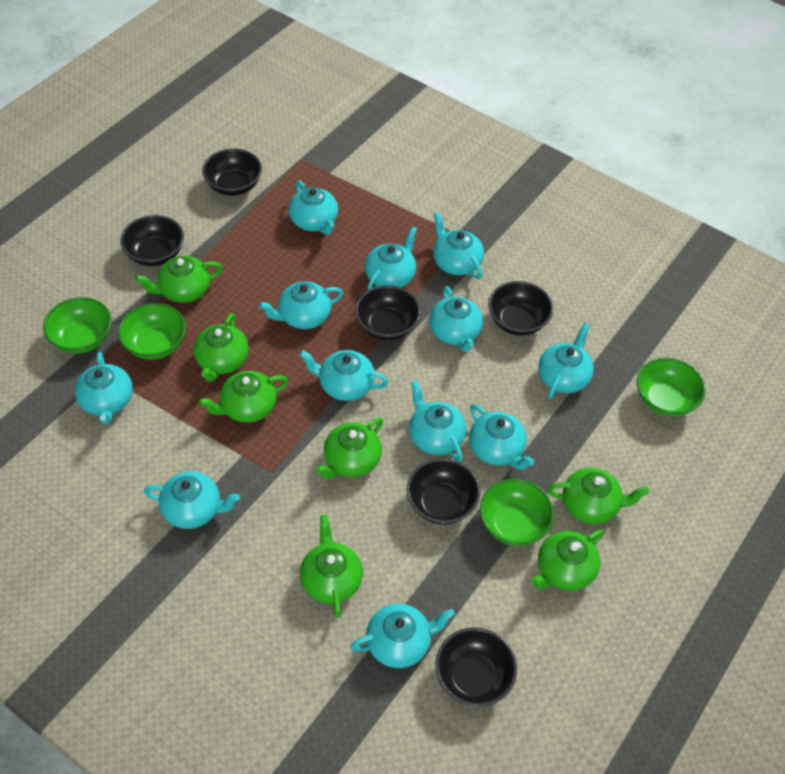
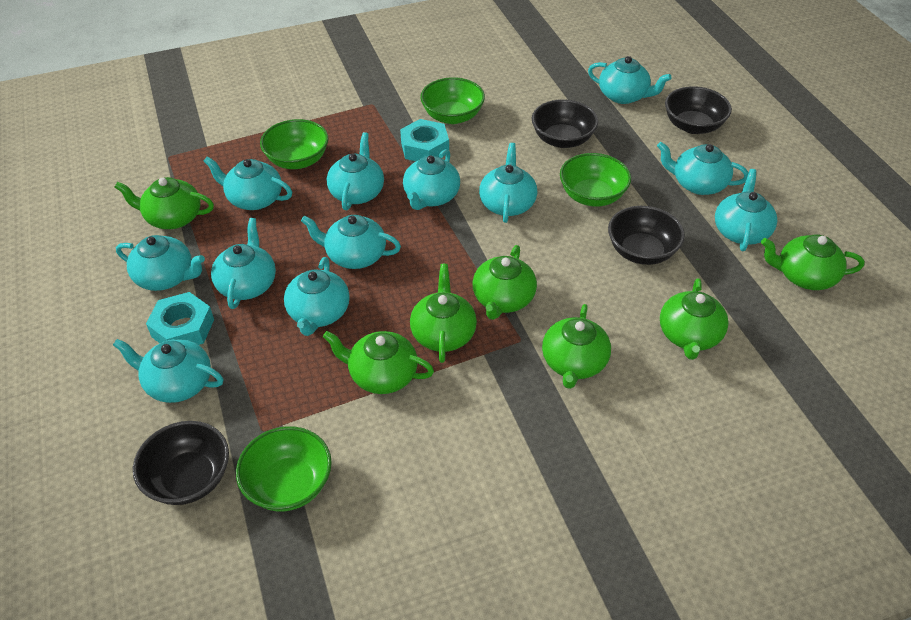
black bowl: 6 -> 4
turquoise nut: 0 -> 2

